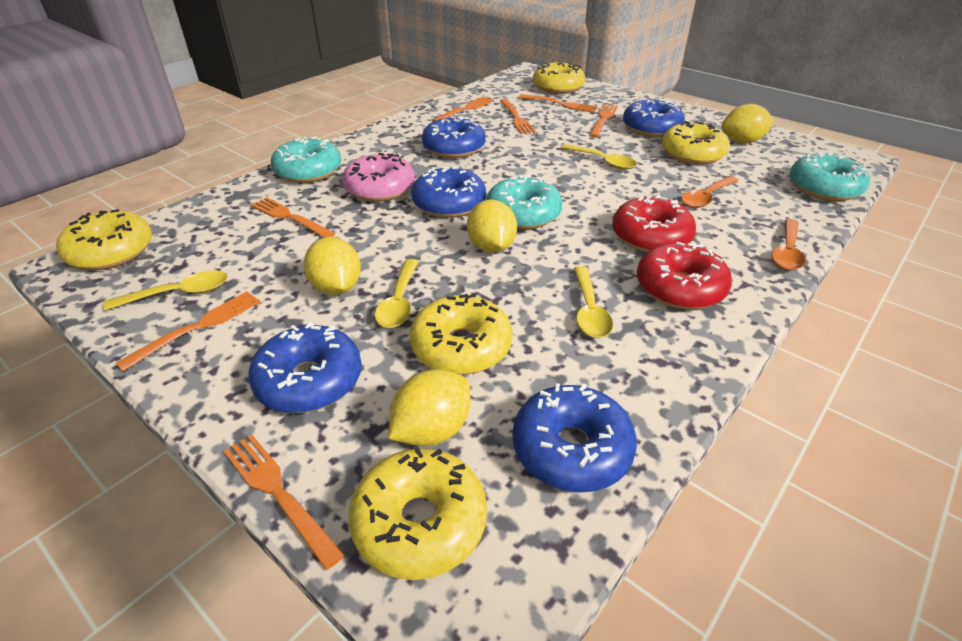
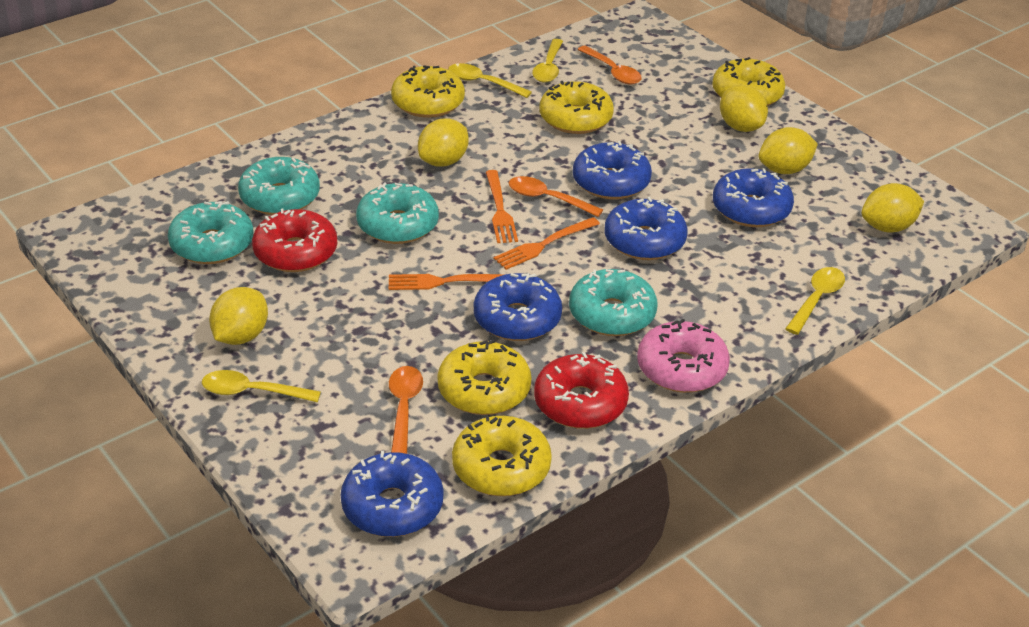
orange fork: 7 -> 3
orange spoon: 2 -> 3
turquoise donut: 3 -> 4
yellow lemon: 4 -> 5

